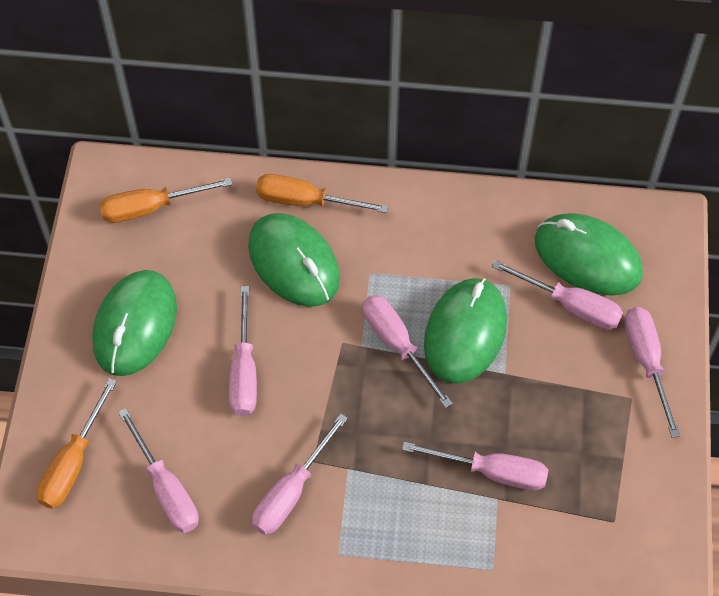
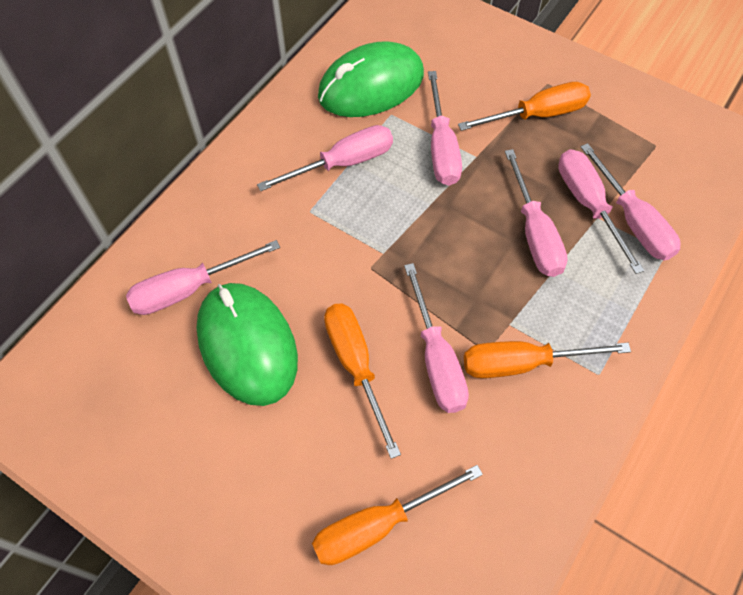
green mouse: 4 -> 2
orange screwdriver: 3 -> 4

